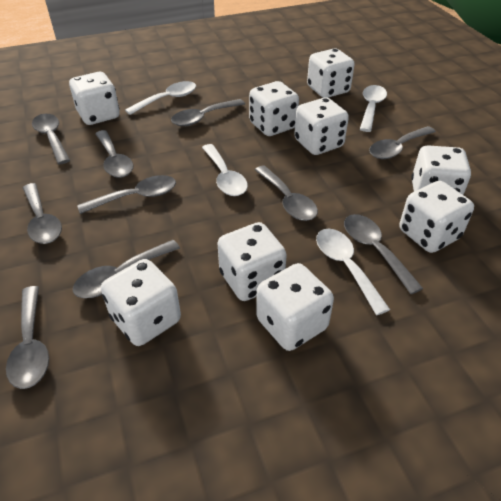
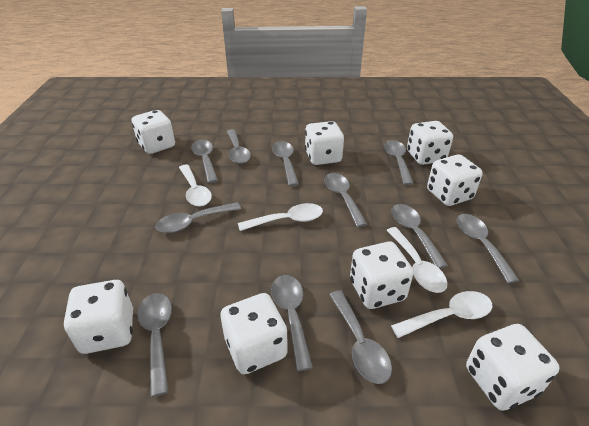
grey spoon: 10 -> 11
white dice: 9 -> 8

